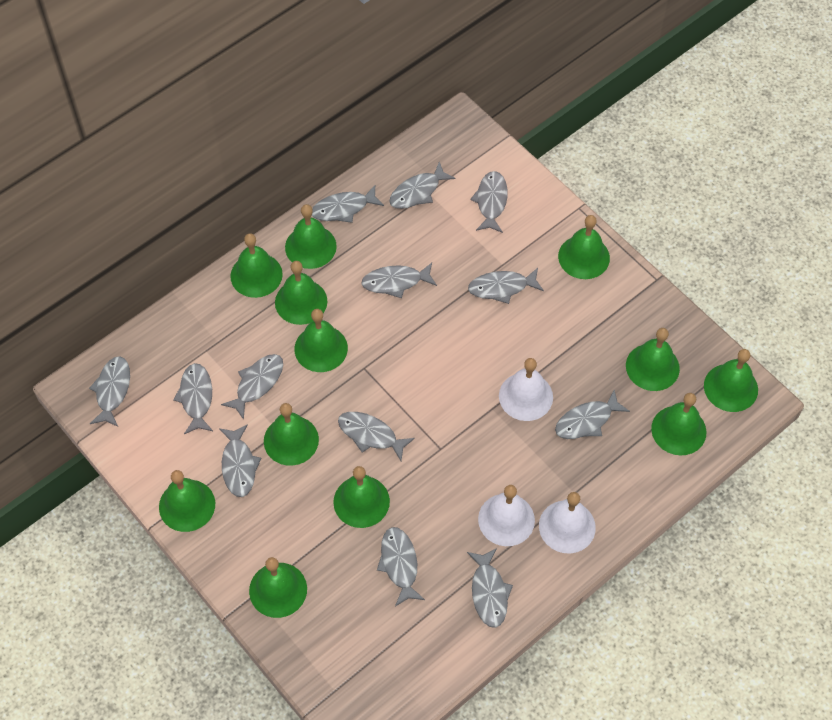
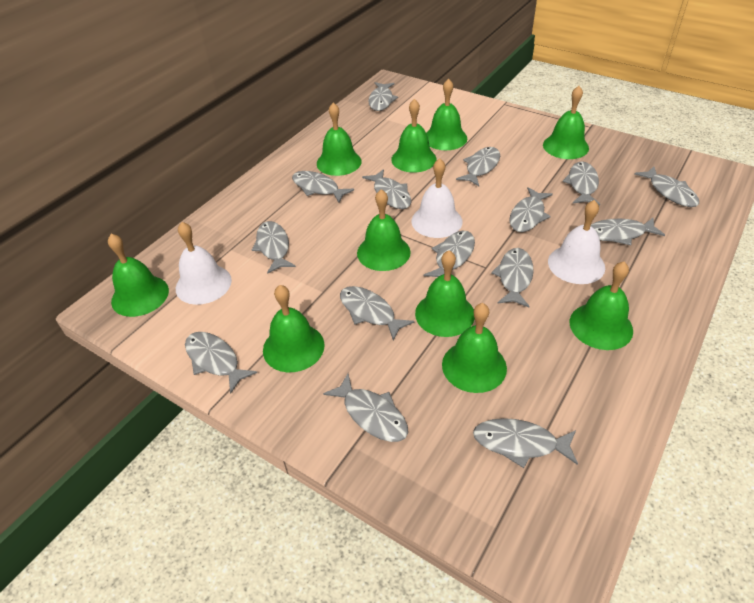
green bell: 12 -> 10
grey fish: 13 -> 15

